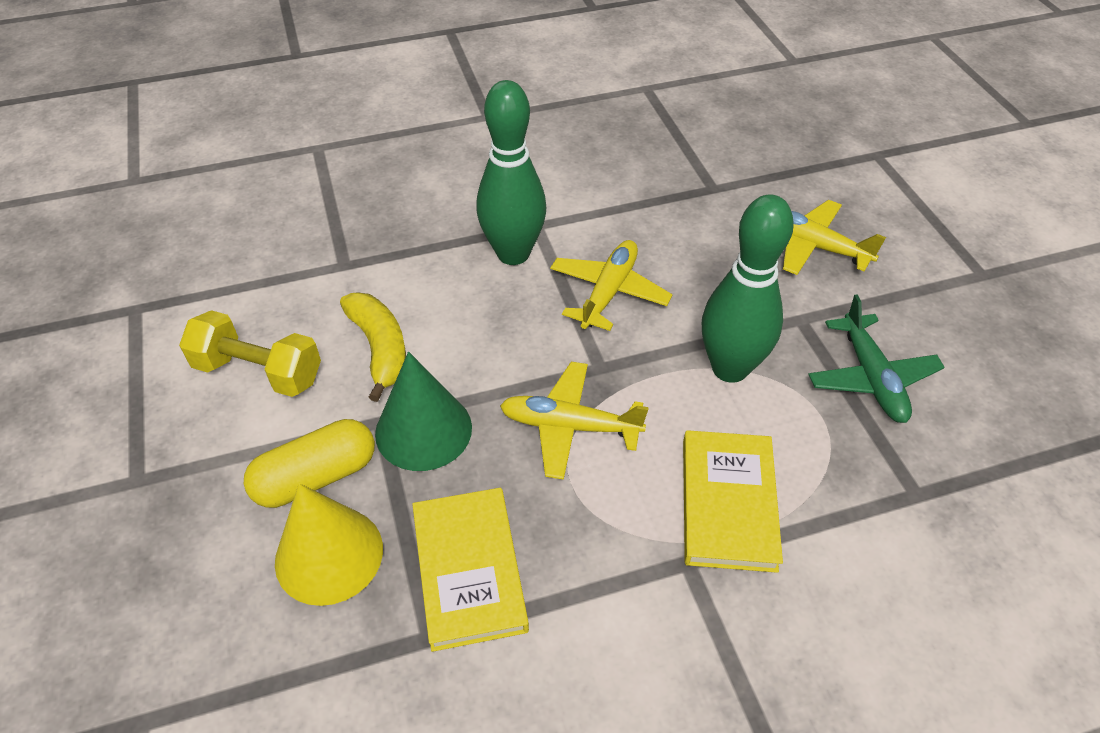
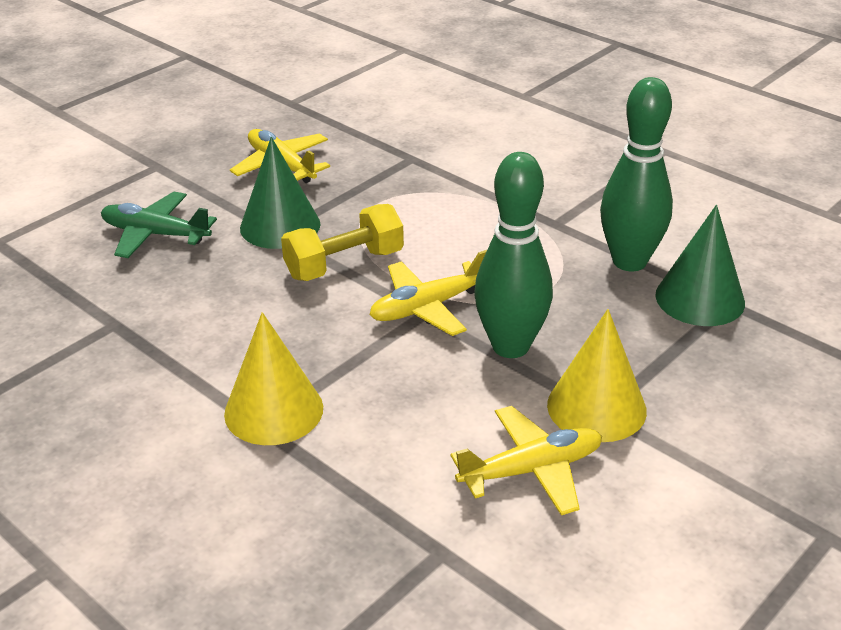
green cone: 1 -> 2
yellow banana: 1 -> 0
yellow book: 2 -> 0
yellow capsule: 1 -> 0
yellow cone: 1 -> 2

